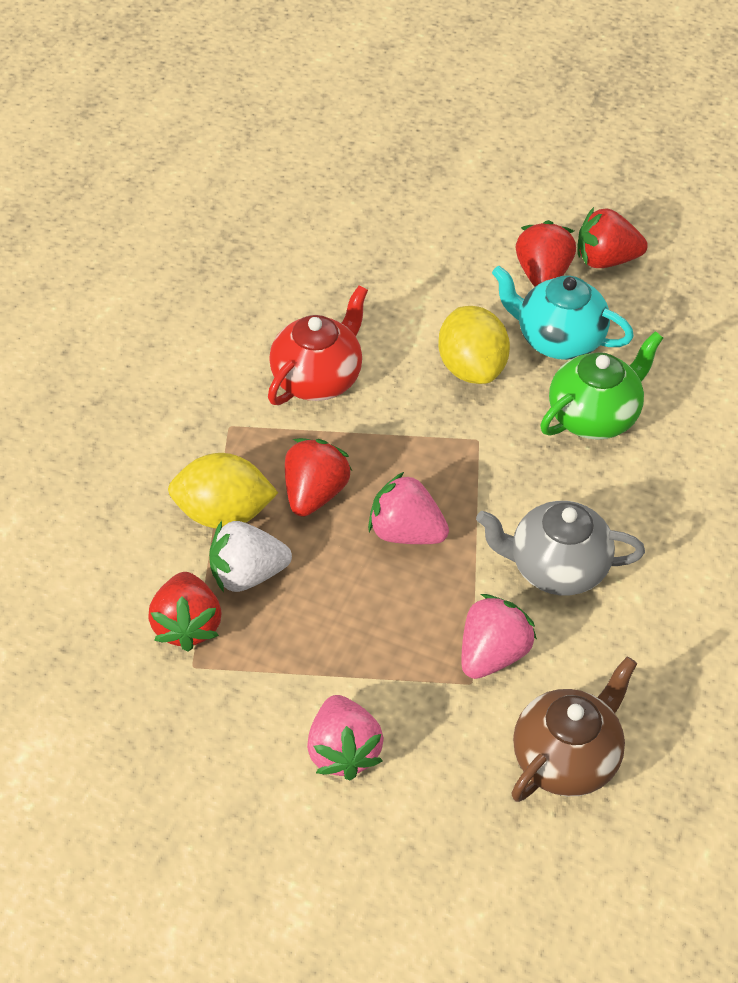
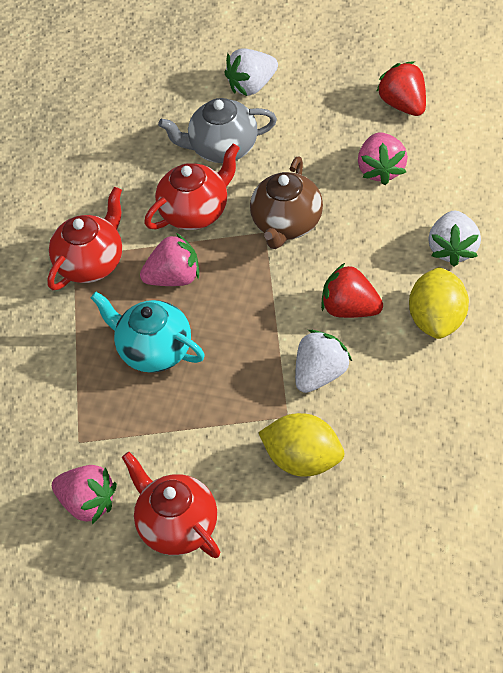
green teapot: 1 -> 0
red strawberry: 4 -> 2
red teapot: 1 -> 3
white strawberry: 1 -> 3

